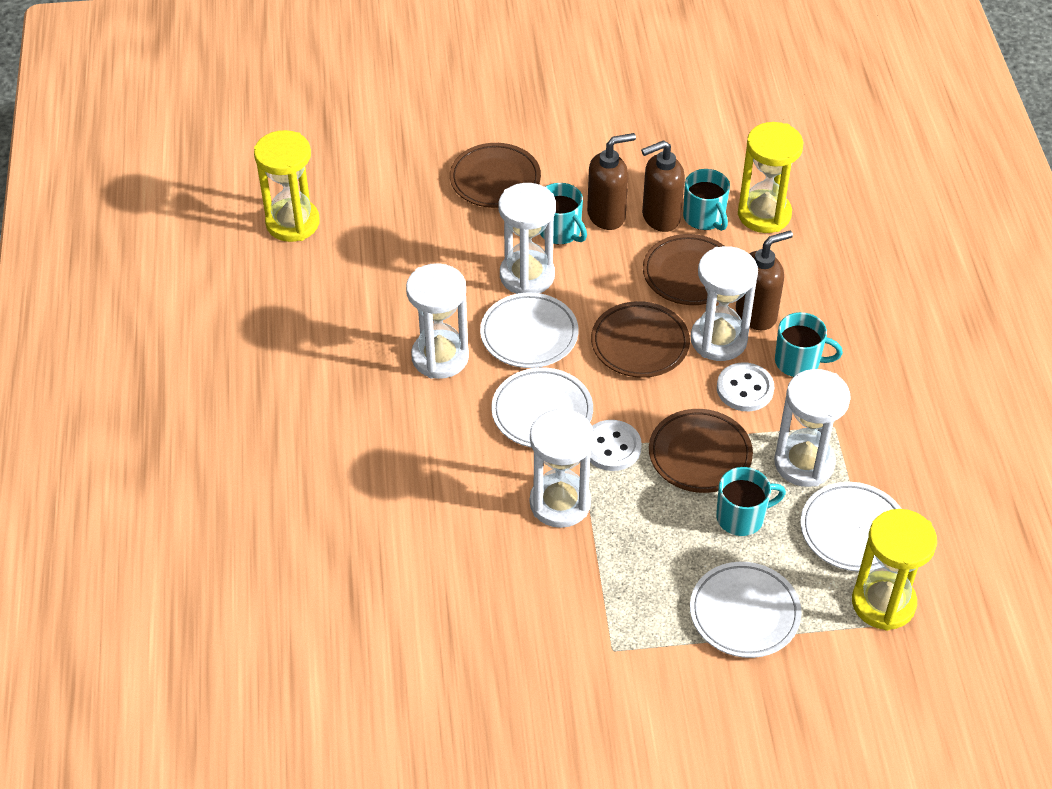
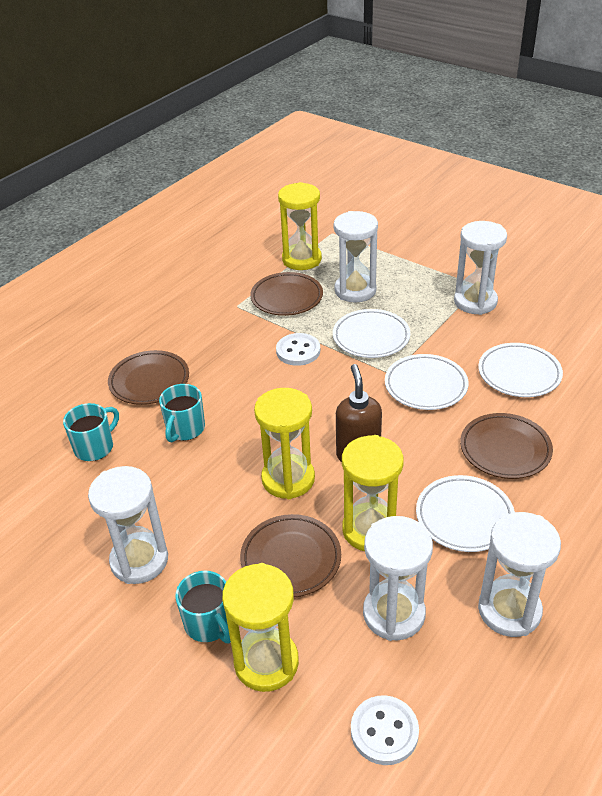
brown soap dispenser: 3 -> 1
turquoise mug: 4 -> 3
yellow hourglass: 3 -> 4

